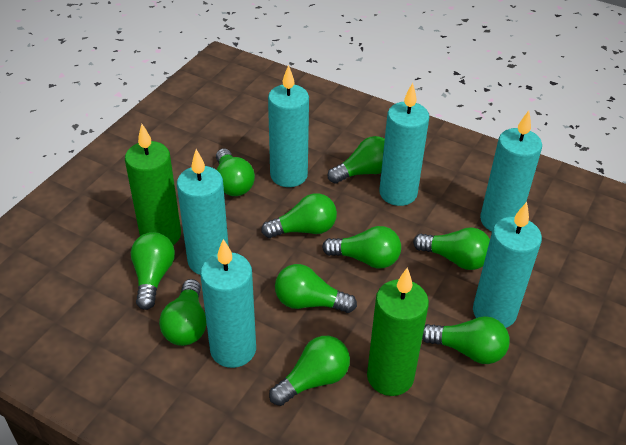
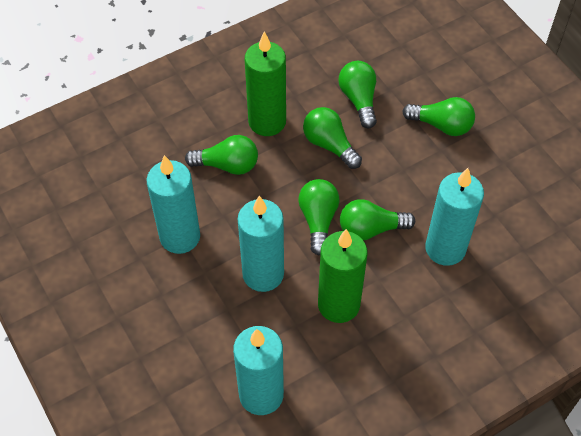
green light bulb: 10 -> 6
turquoise candle: 6 -> 4

